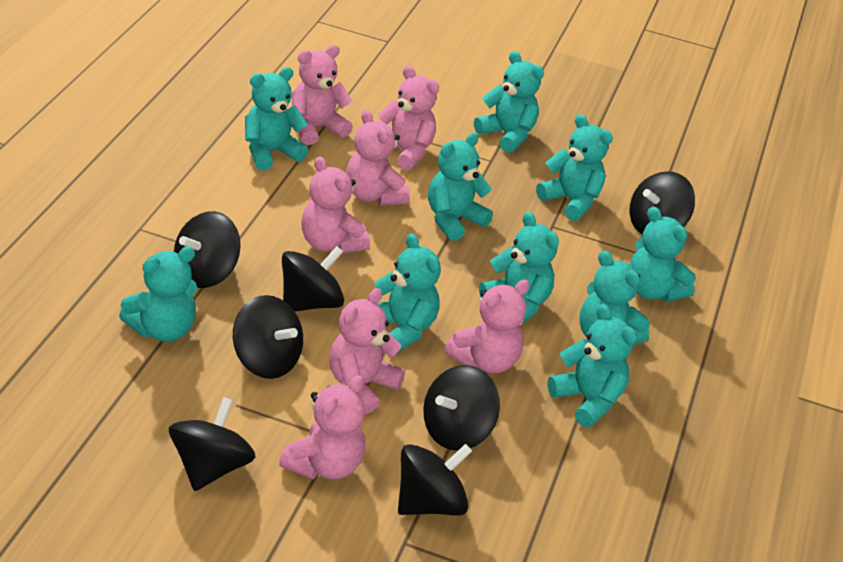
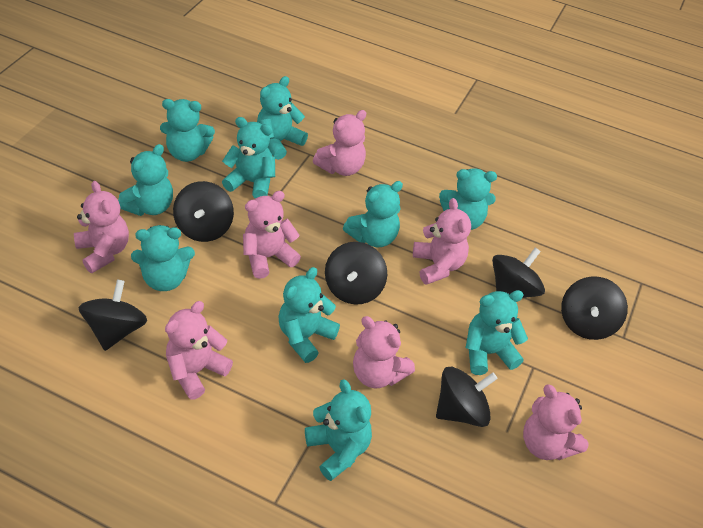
black spinning top: 7 -> 6

